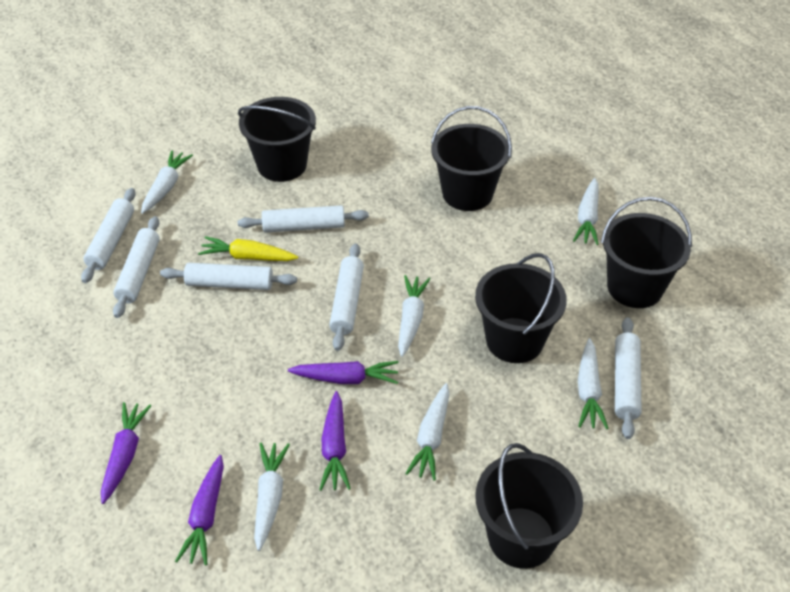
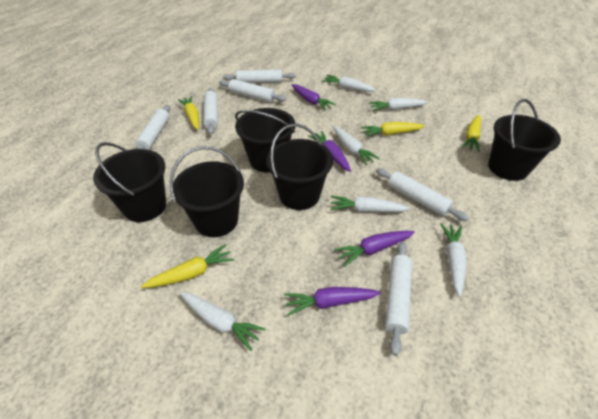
yellow carrot: 1 -> 4

